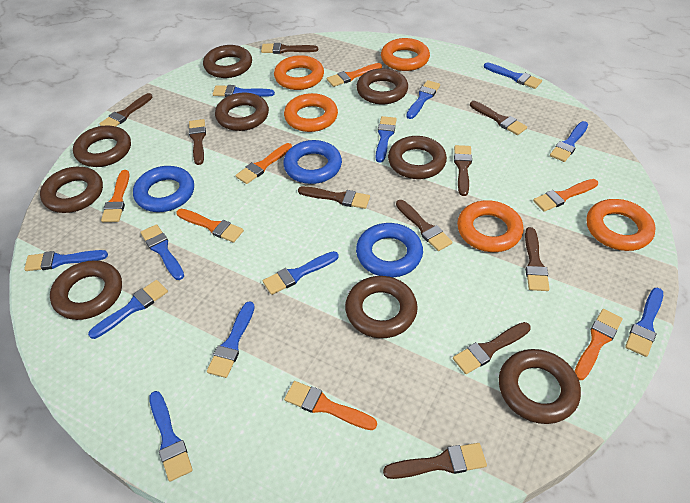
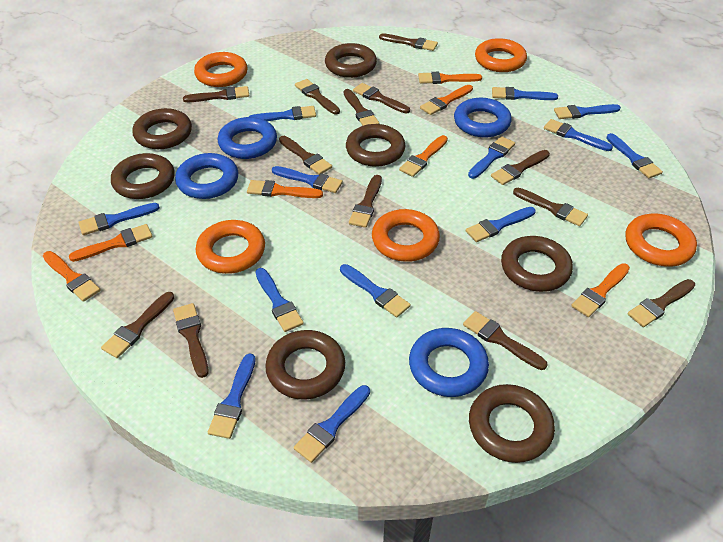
blue brush: 12 -> 13
blue ring: 3 -> 4
brown brush: 10 -> 13
brown ring: 9 -> 7

